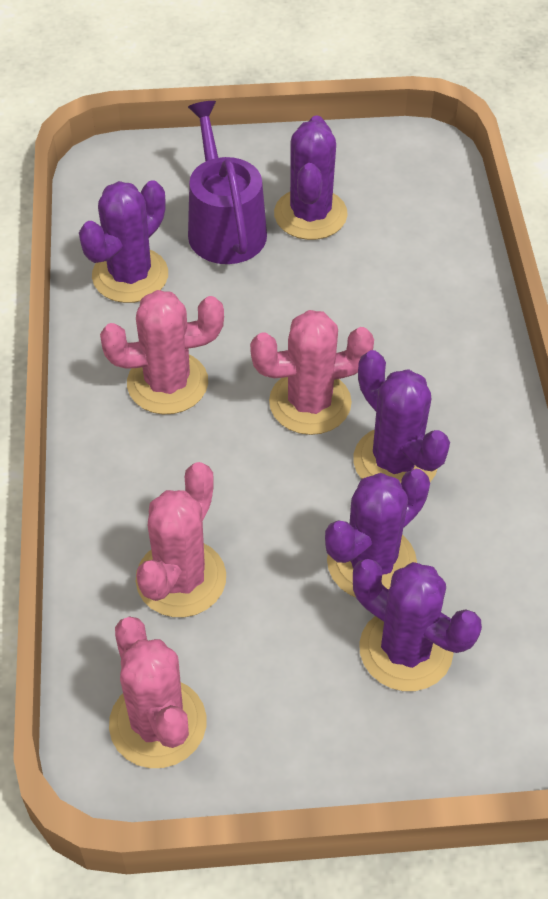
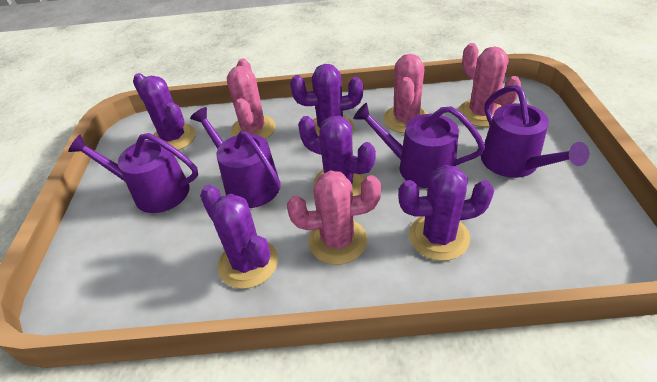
purple watering can: 1 -> 4

